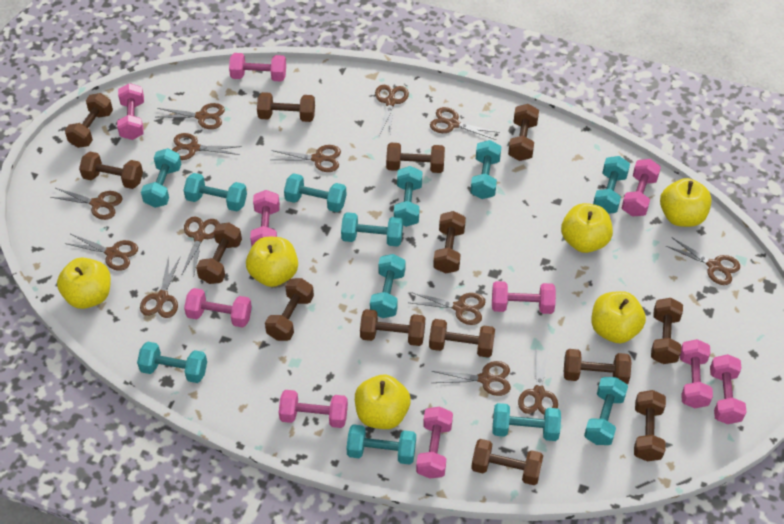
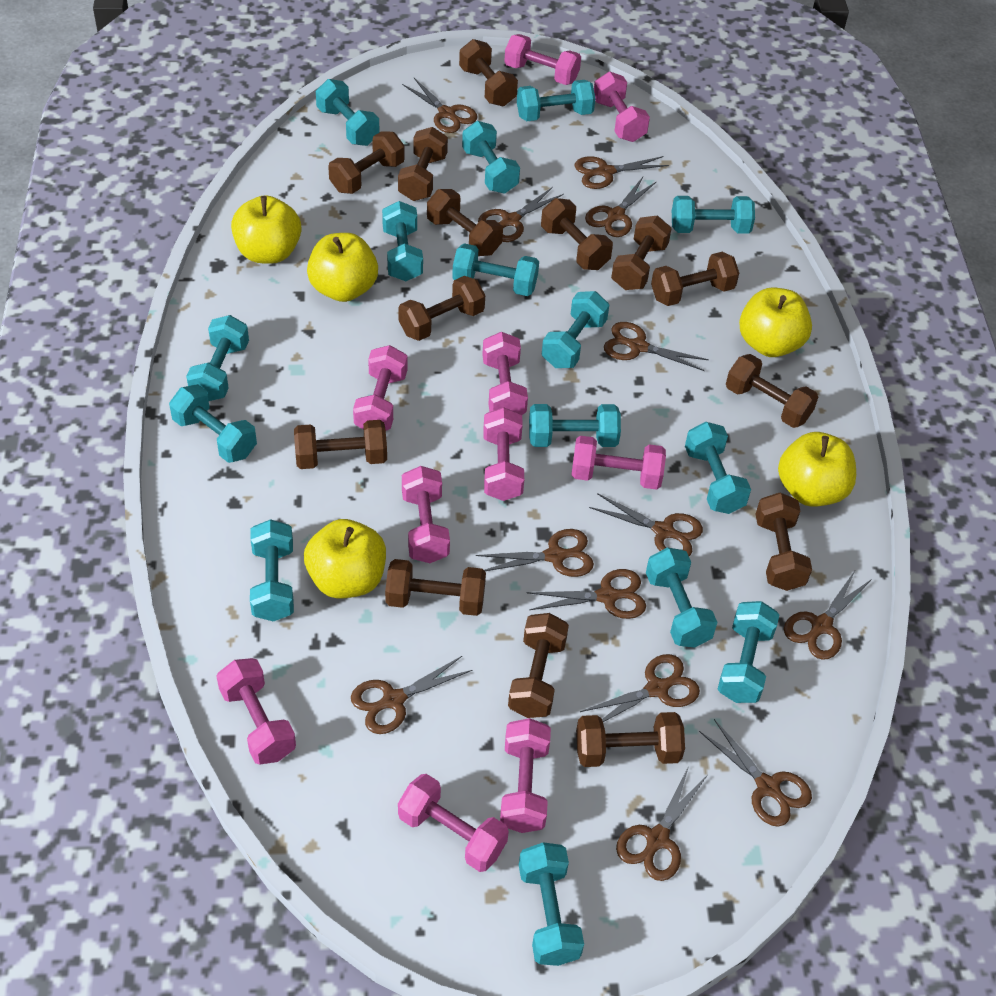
turquoise dumbbell: 12 -> 15
yellow apple: 6 -> 5

